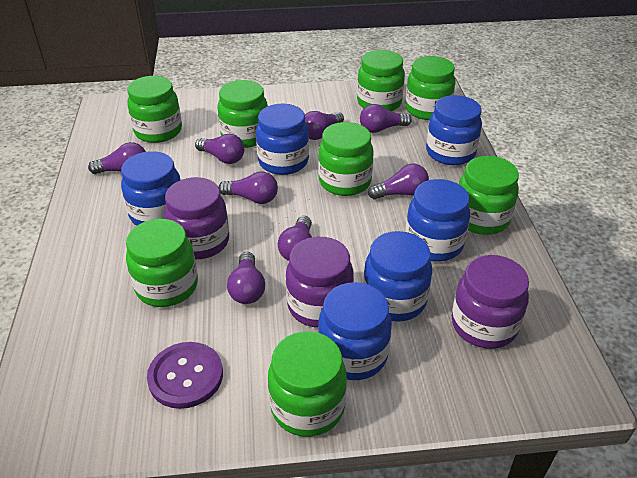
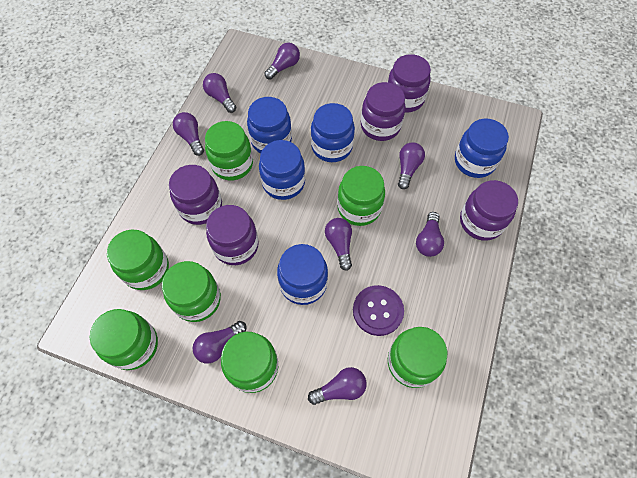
blue jar: 6 -> 5
green jar: 8 -> 7
purple jar: 3 -> 5

